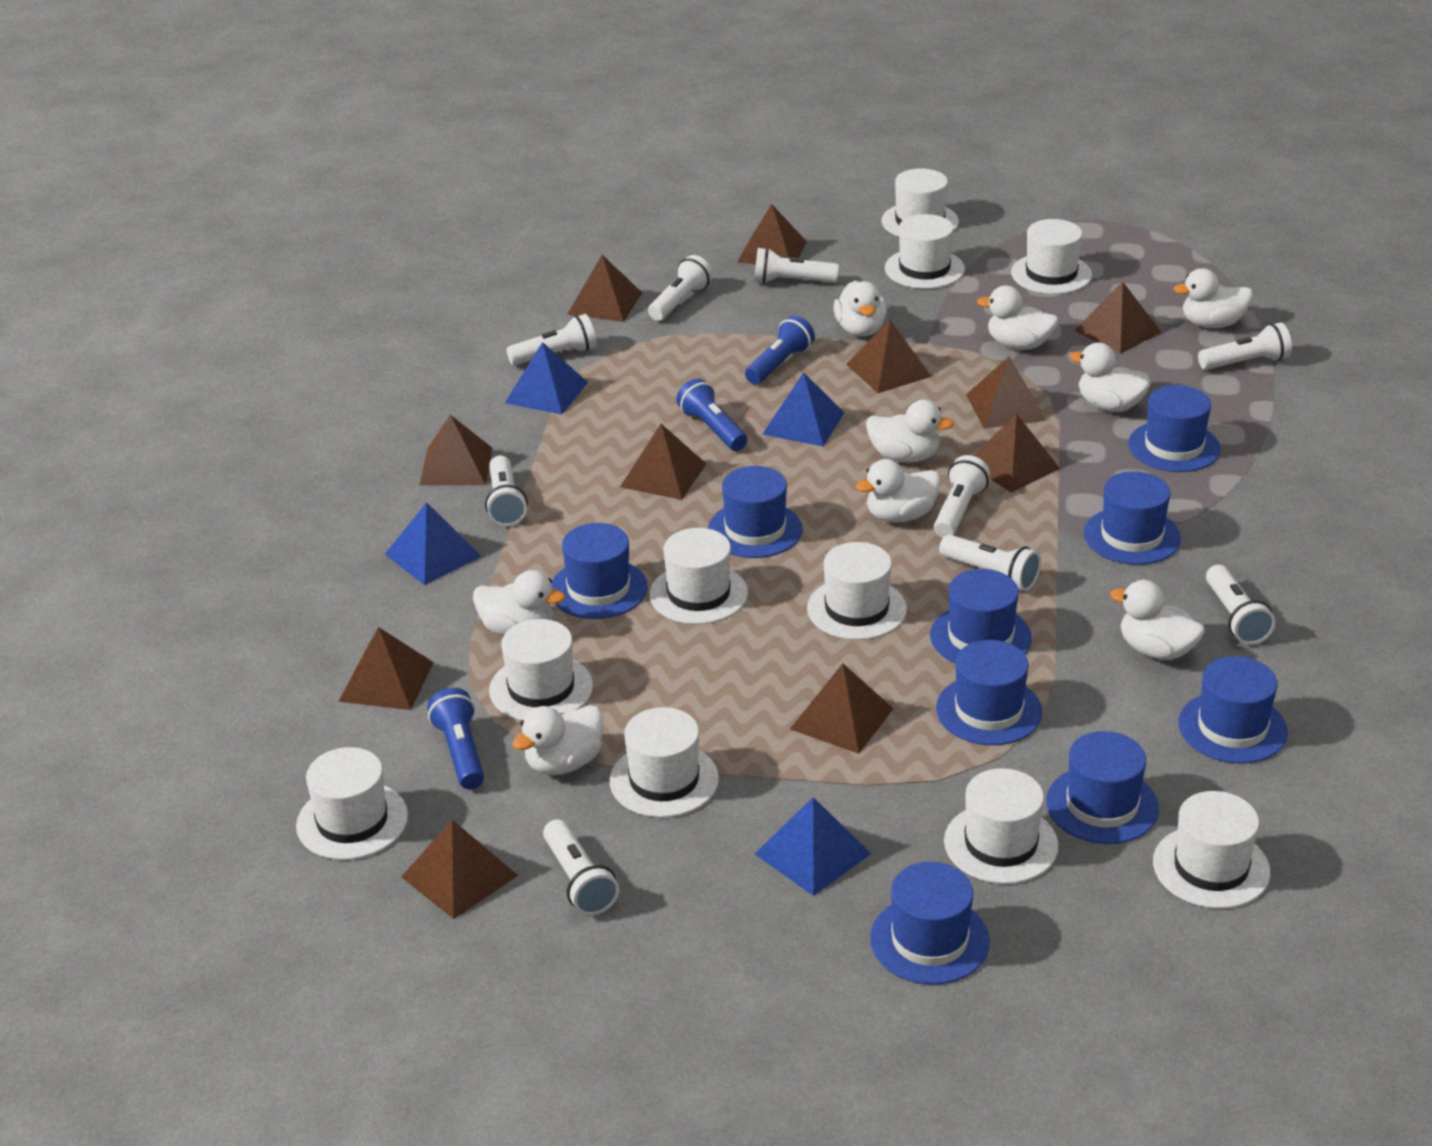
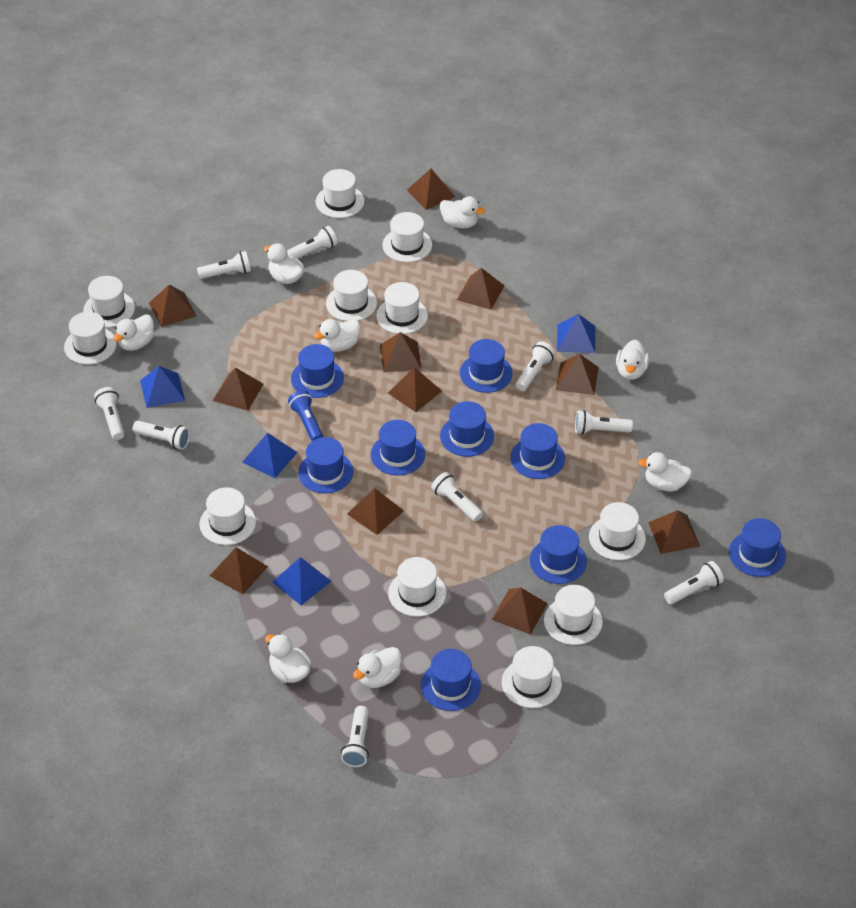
blue flashlight: 3 -> 1
white duck: 9 -> 8
white hat: 10 -> 11

